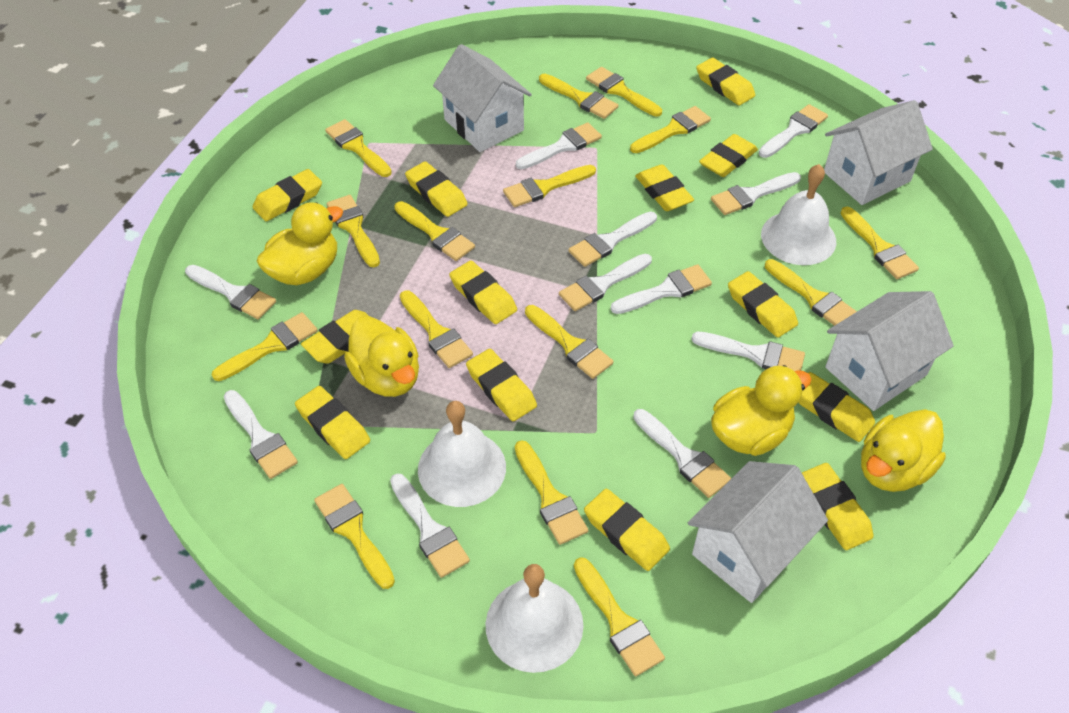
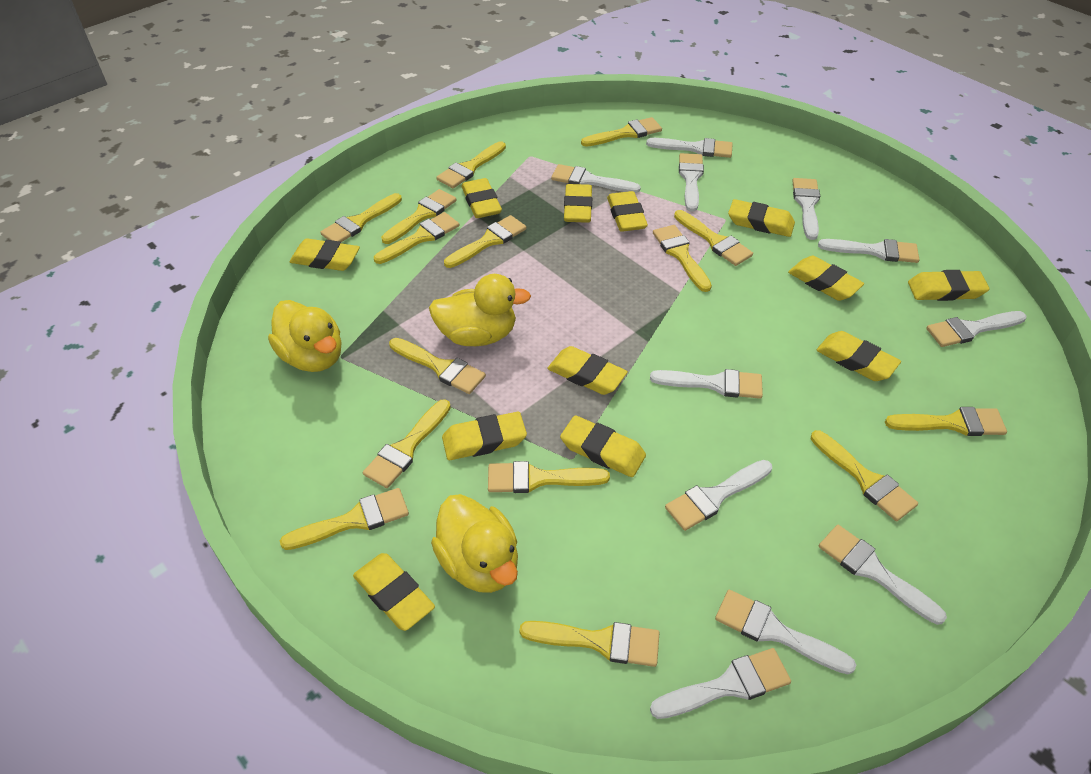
white bell: 3 -> 0
white house: 4 -> 0
yellow duck: 4 -> 3
yellow eraser: 13 -> 12

